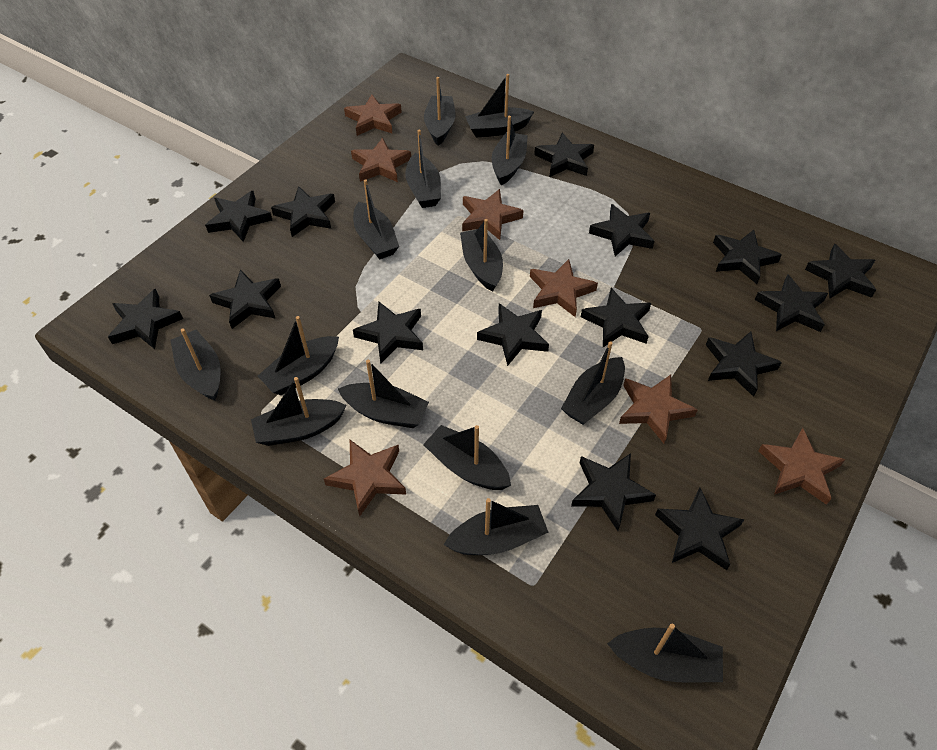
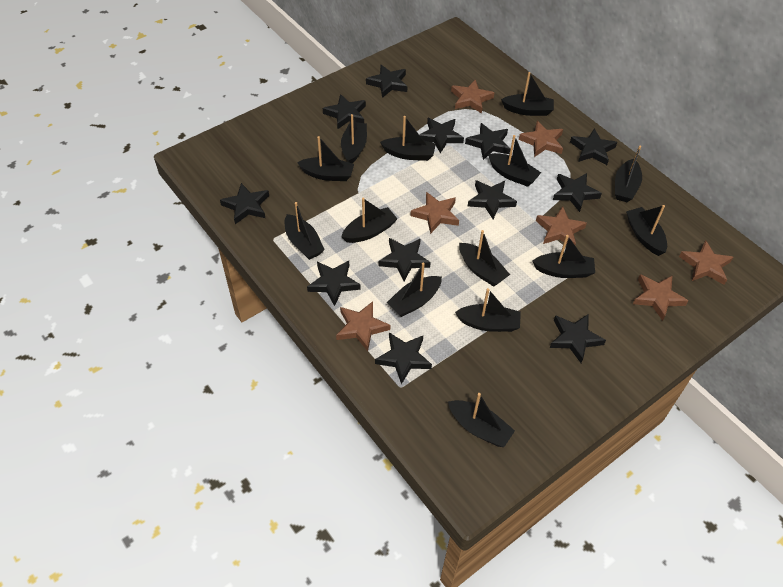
black star: 15 -> 12

